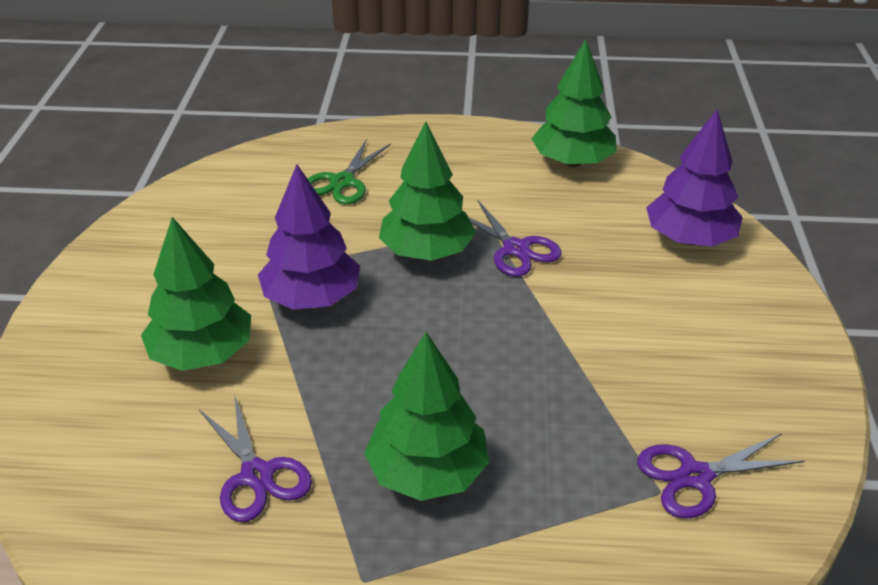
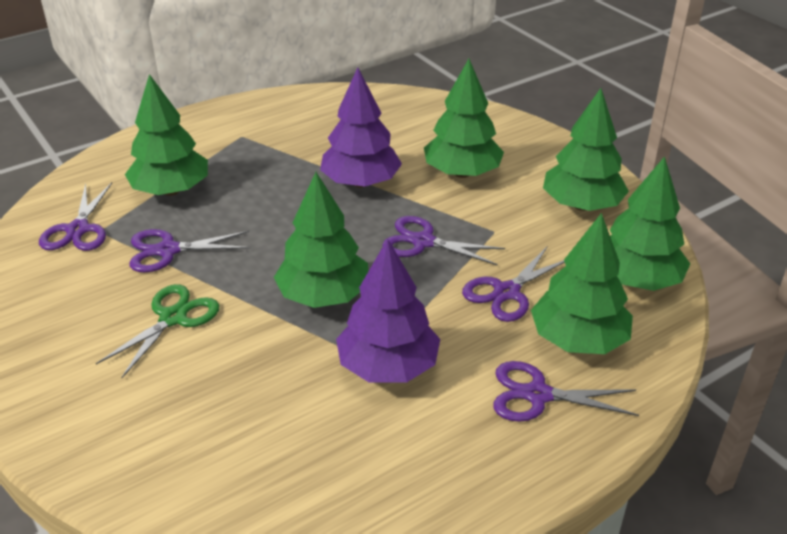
green tree: 4 -> 6
purple scissors: 3 -> 5

